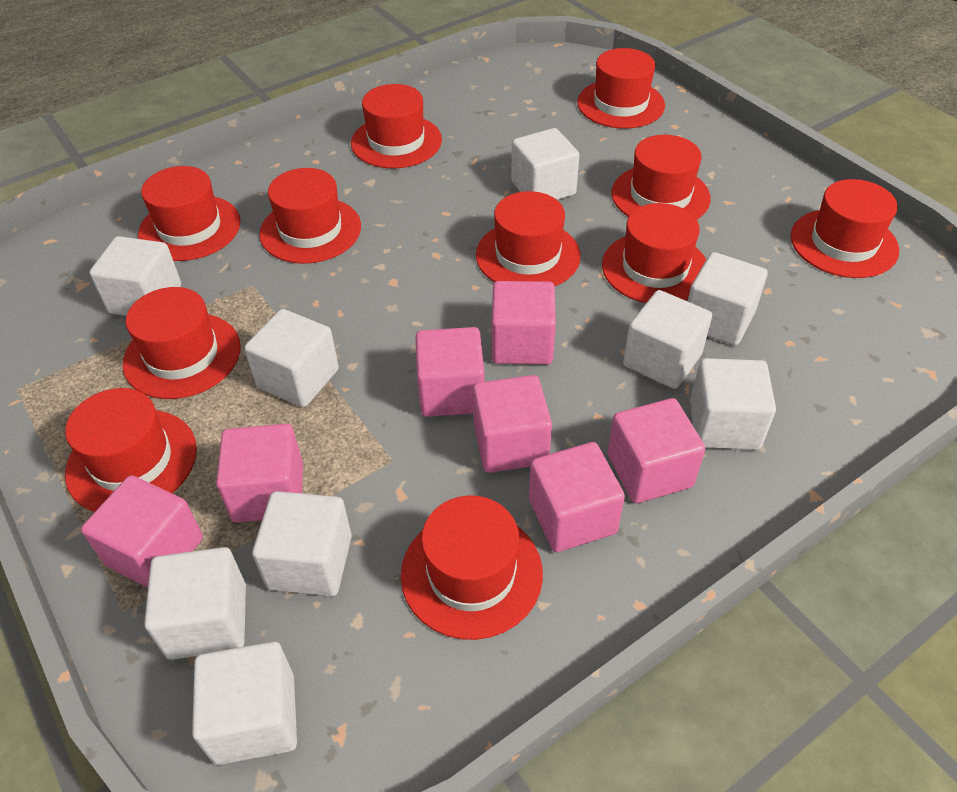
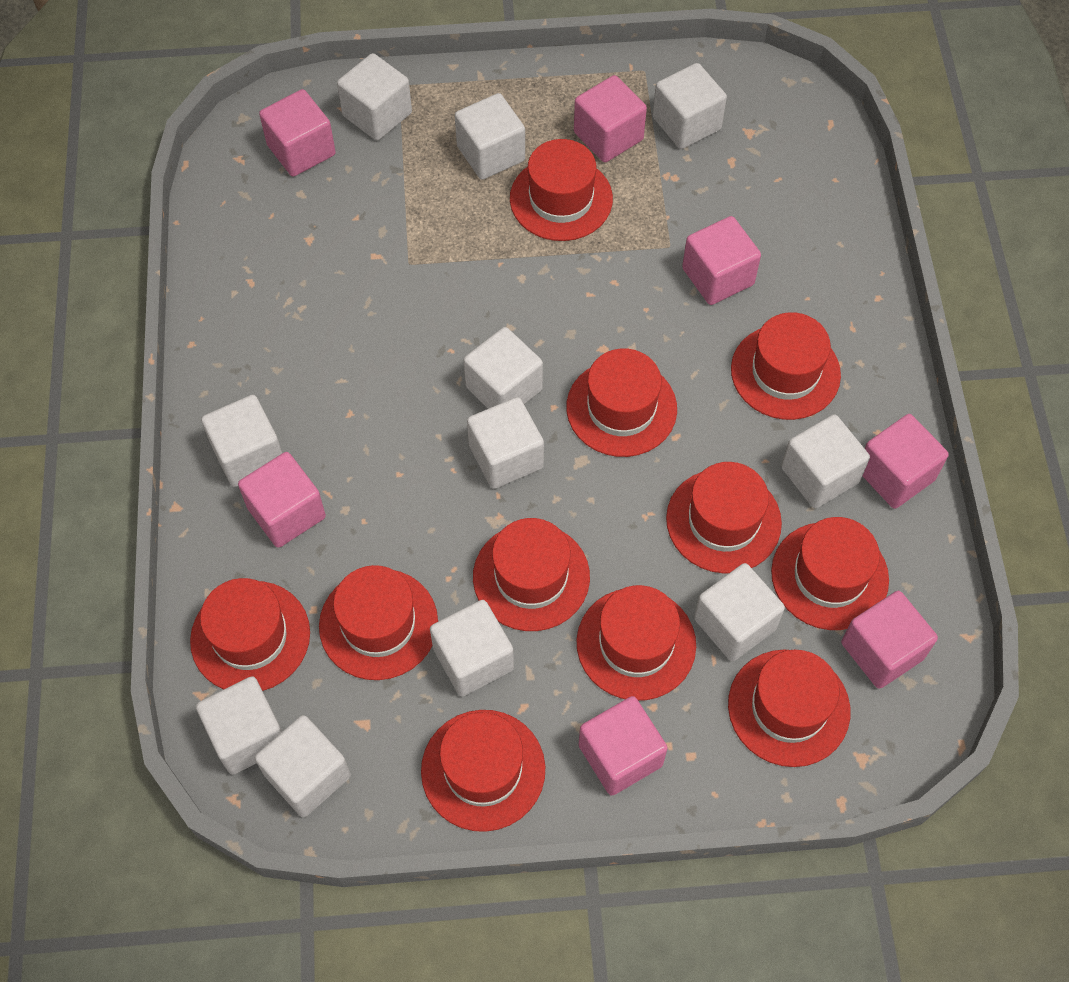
white cube: 9 -> 11

